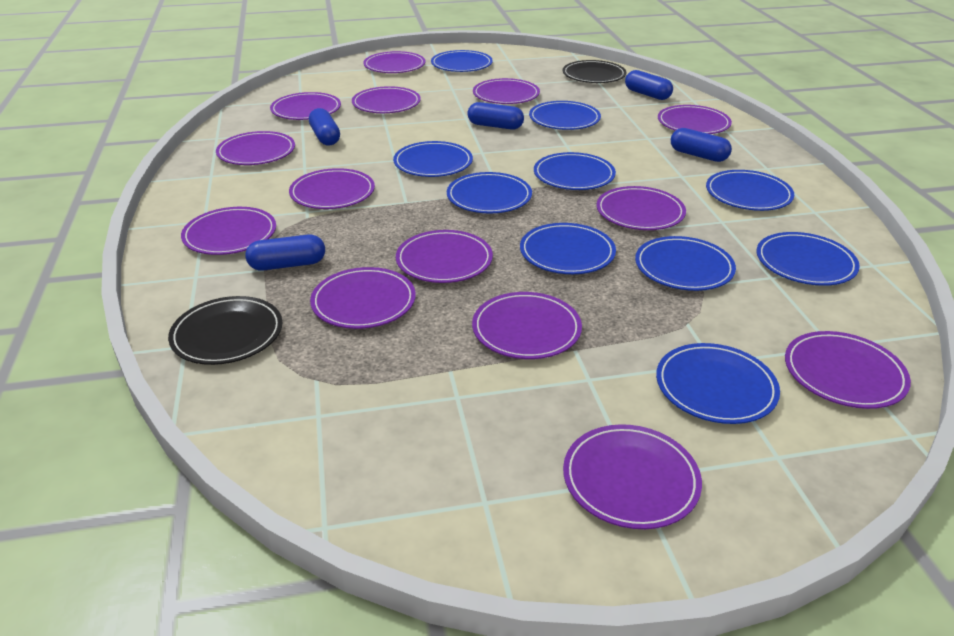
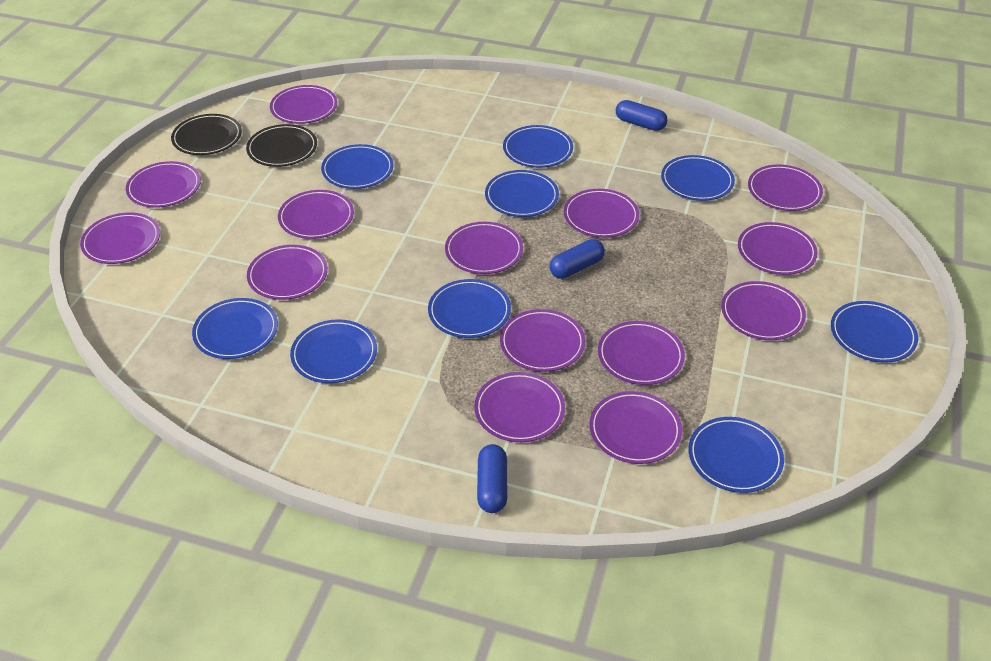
blue capsule: 5 -> 3
blue plate: 10 -> 9

